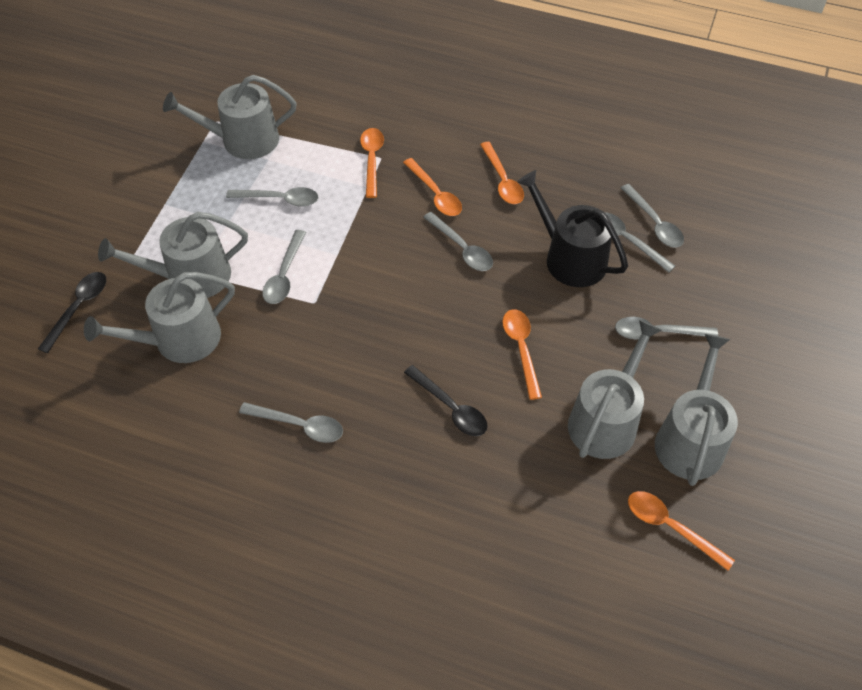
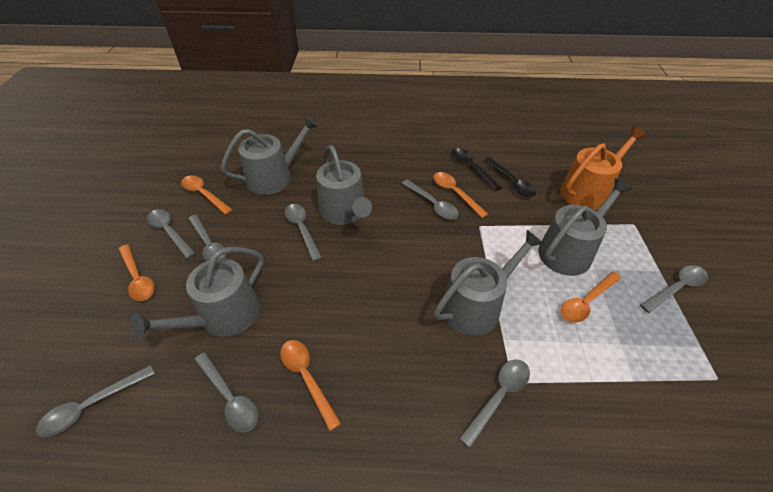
black watering can: 1 -> 0
grey spoon: 7 -> 8
orange watering can: 0 -> 1

